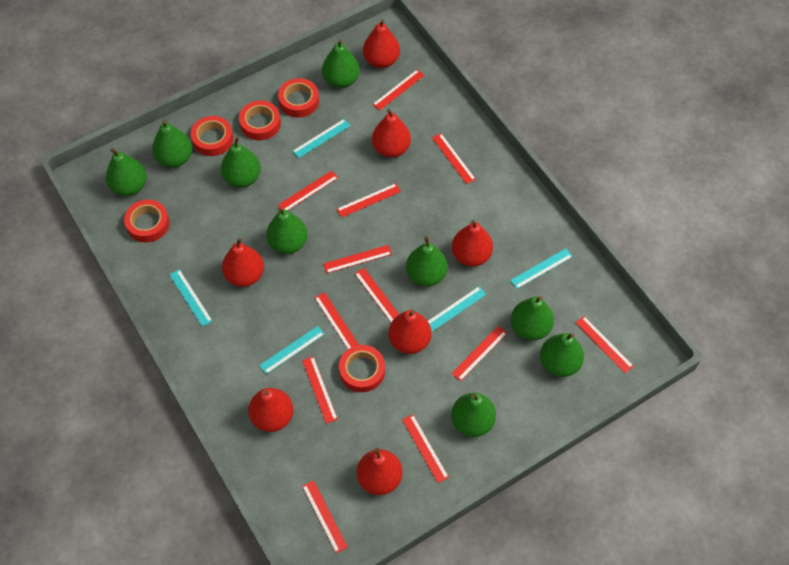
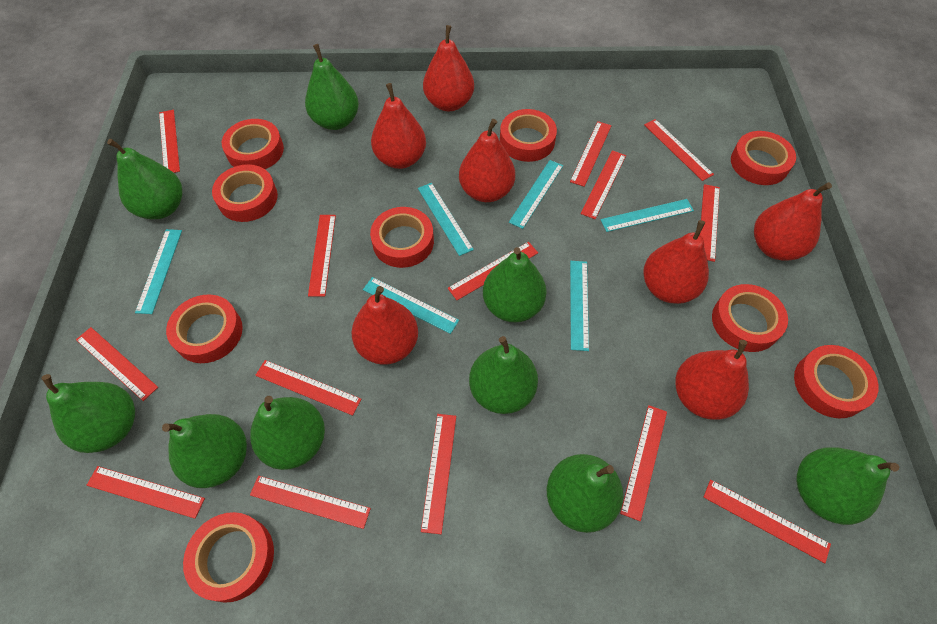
red ruler: 12 -> 14
red tape: 5 -> 9
turquoise ruler: 5 -> 6

